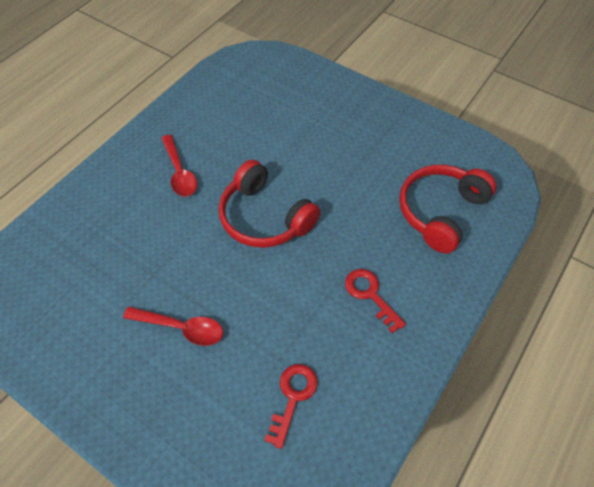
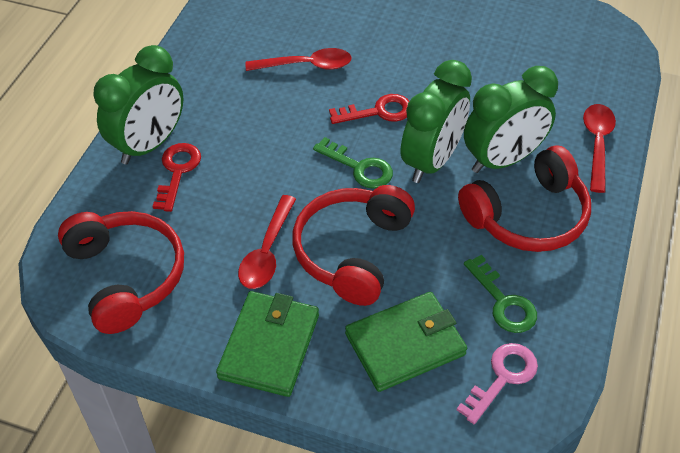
green clock: 0 -> 3
green key: 0 -> 2
green wallet: 0 -> 2
pink key: 0 -> 1
red headphones: 2 -> 3
red spoon: 2 -> 3

